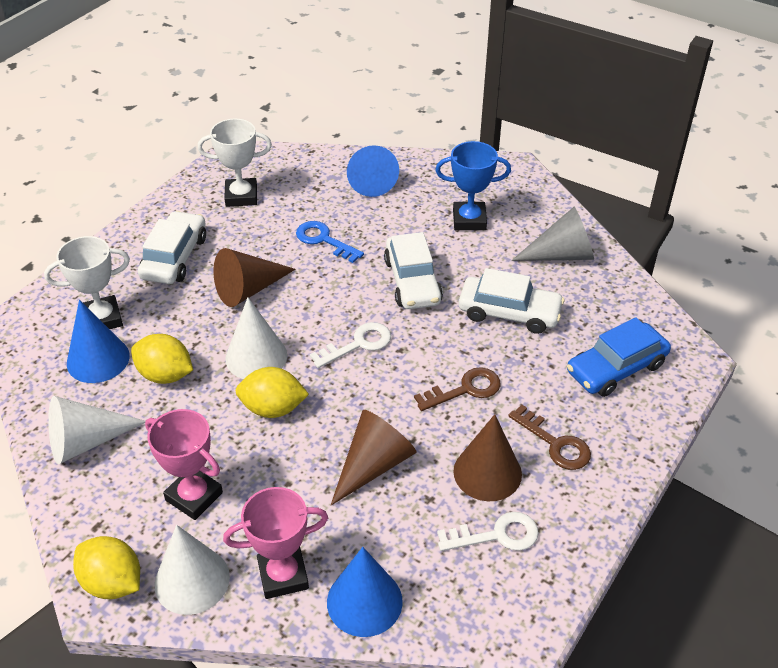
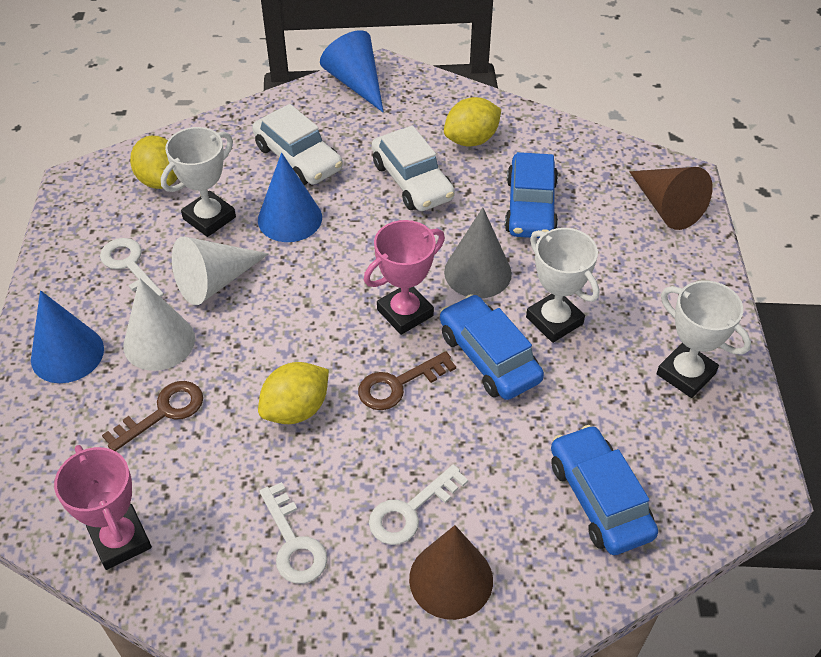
blue car: 1 -> 3
blue key: 1 -> 0
blue trophy: 1 -> 0
brown cone: 3 -> 2
white car: 3 -> 2
white cone: 3 -> 2
white key: 2 -> 3
white trophy: 2 -> 3

